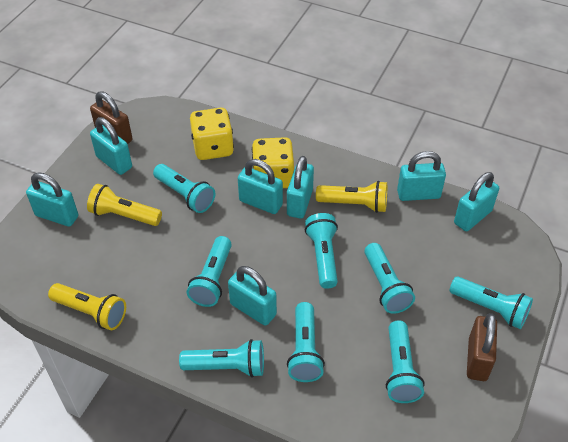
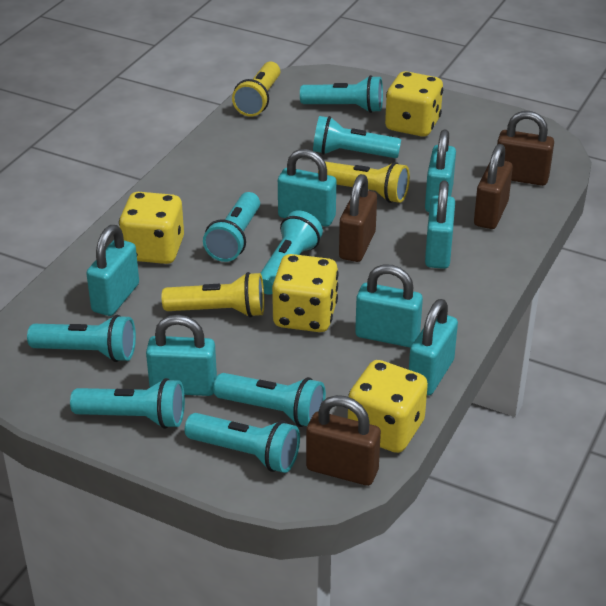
brown padlock: 2 -> 4
yellow dice: 2 -> 4

